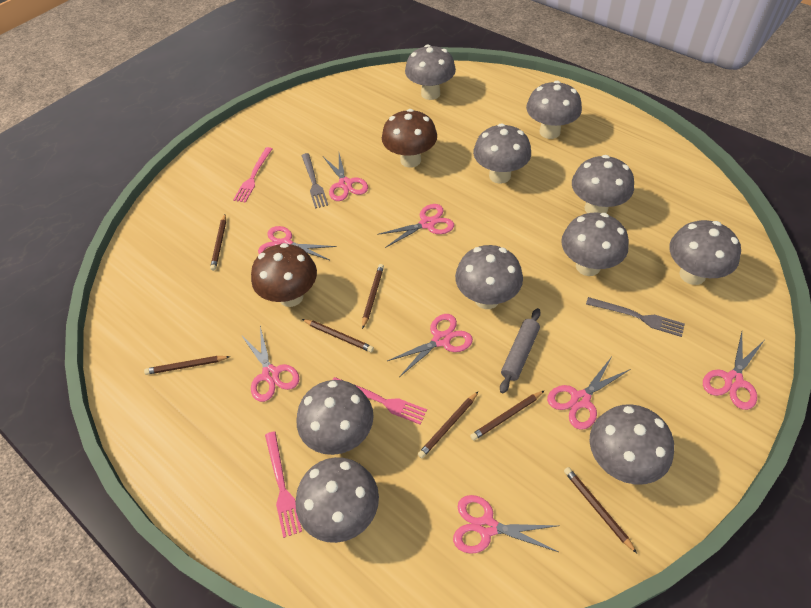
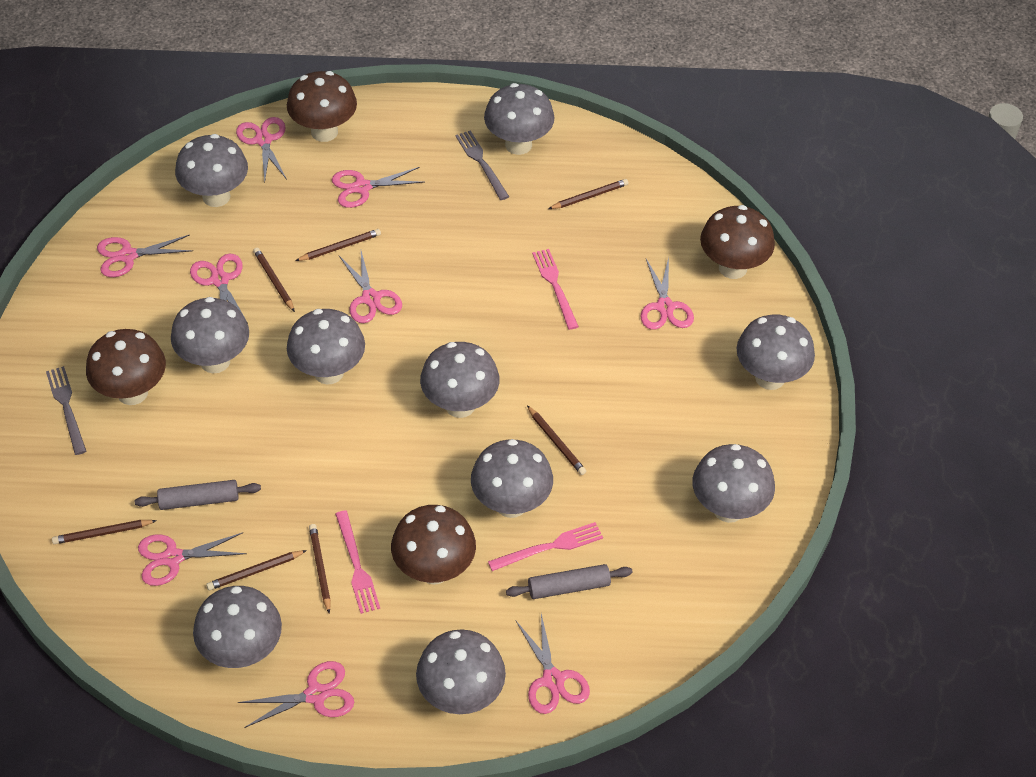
brown mushroom: 2 -> 4
grey rolling pin: 1 -> 2
pink scissors: 8 -> 9

